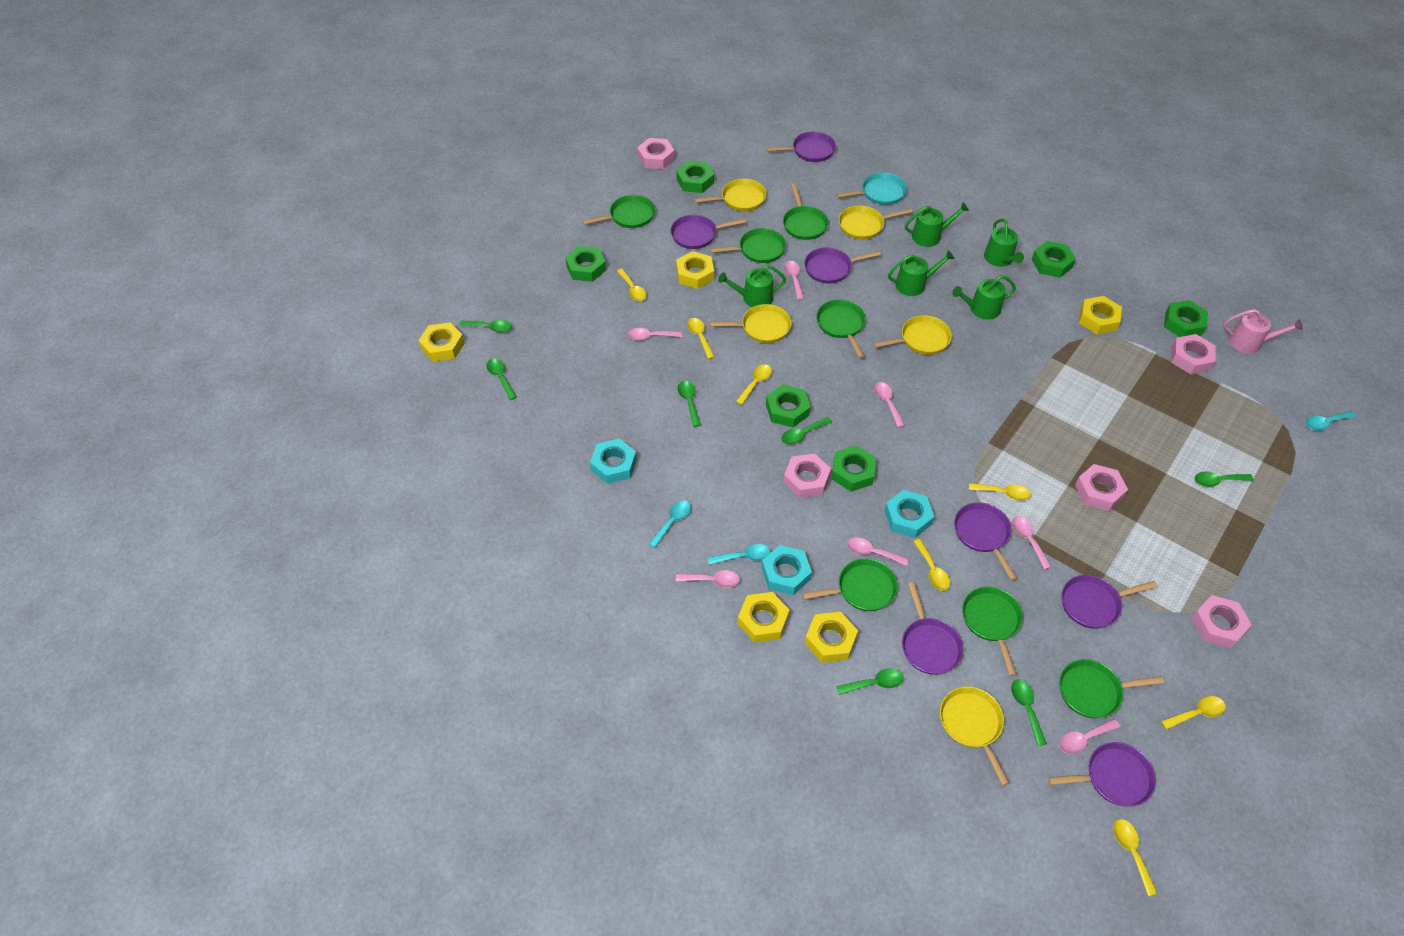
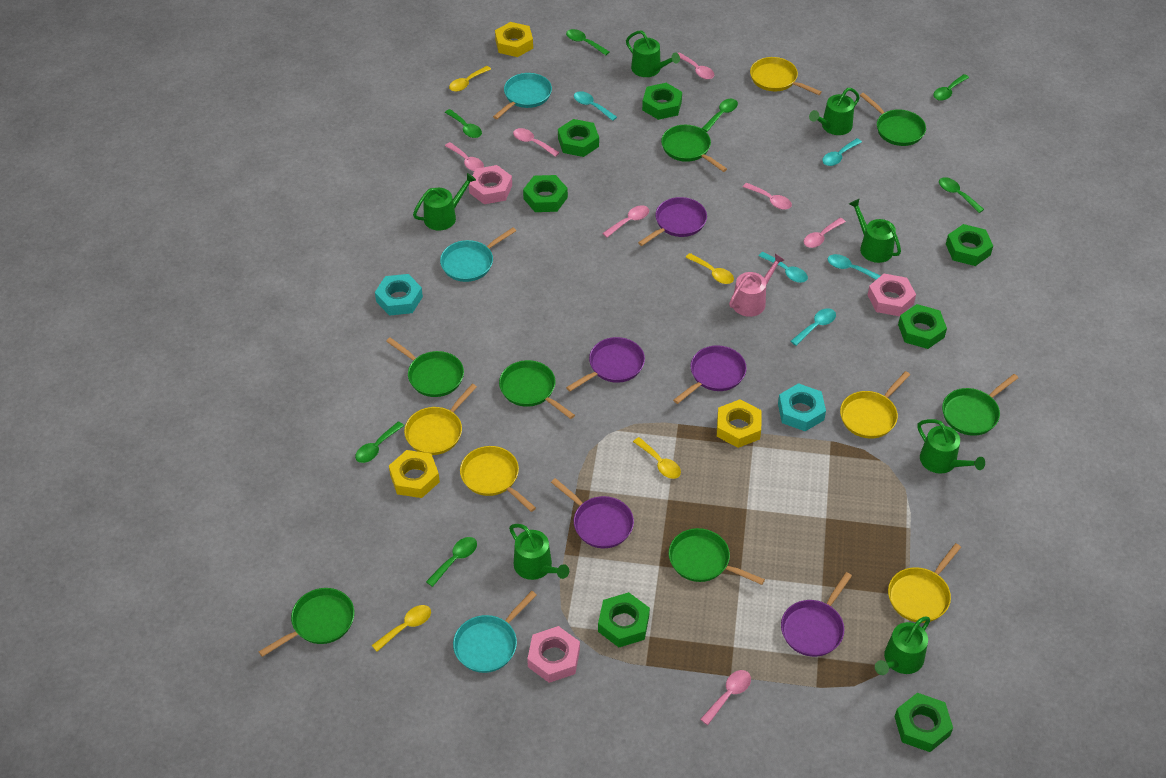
green nut: 6 -> 7
green watering can: 5 -> 7
pink nut: 5 -> 3
purple pan: 7 -> 5
turquoise nut: 3 -> 2
turquoise pan: 1 -> 3
turquoise spoon: 3 -> 5
yellow nut: 5 -> 3
yellow spoon: 7 -> 4

